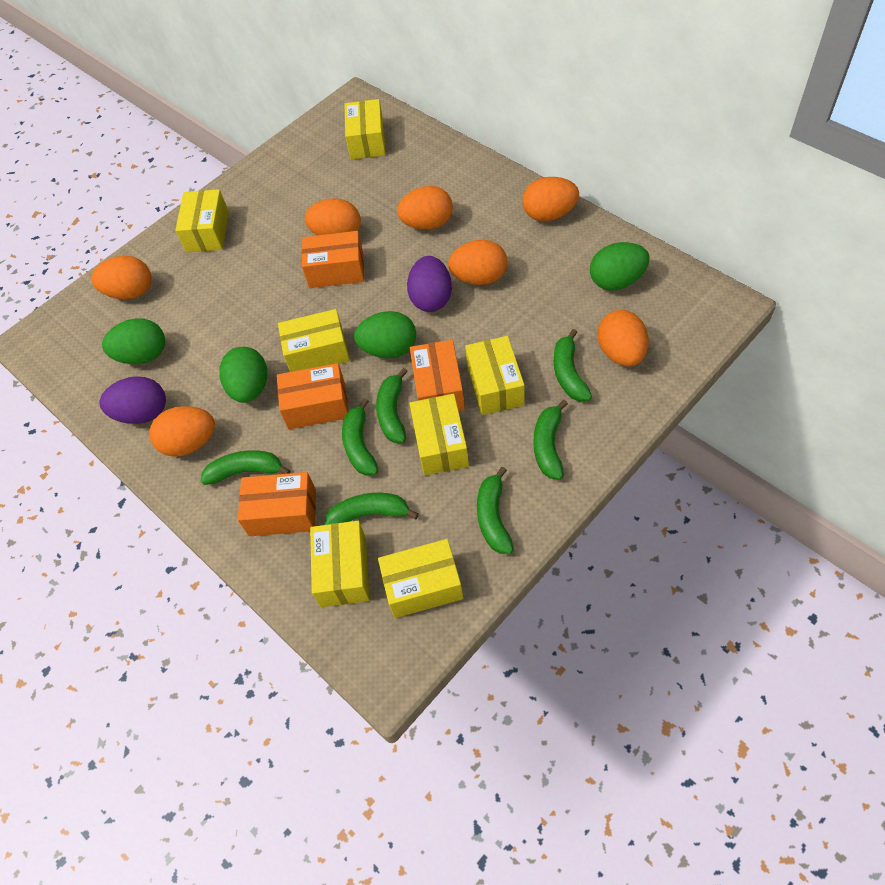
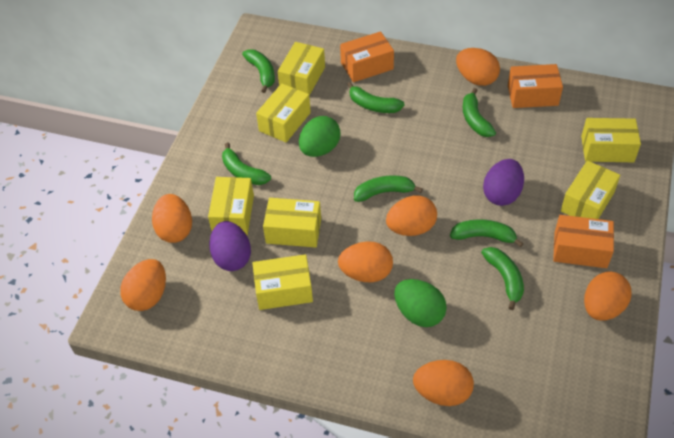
green egg: 4 -> 2
orange box: 4 -> 3

